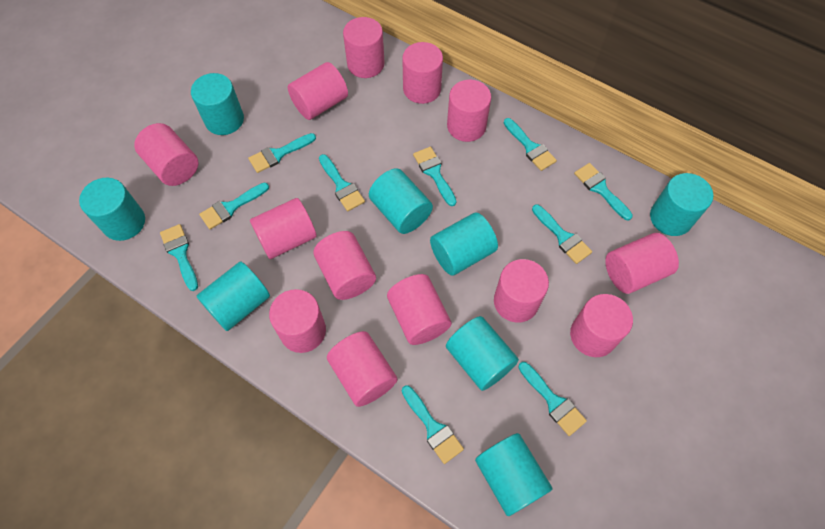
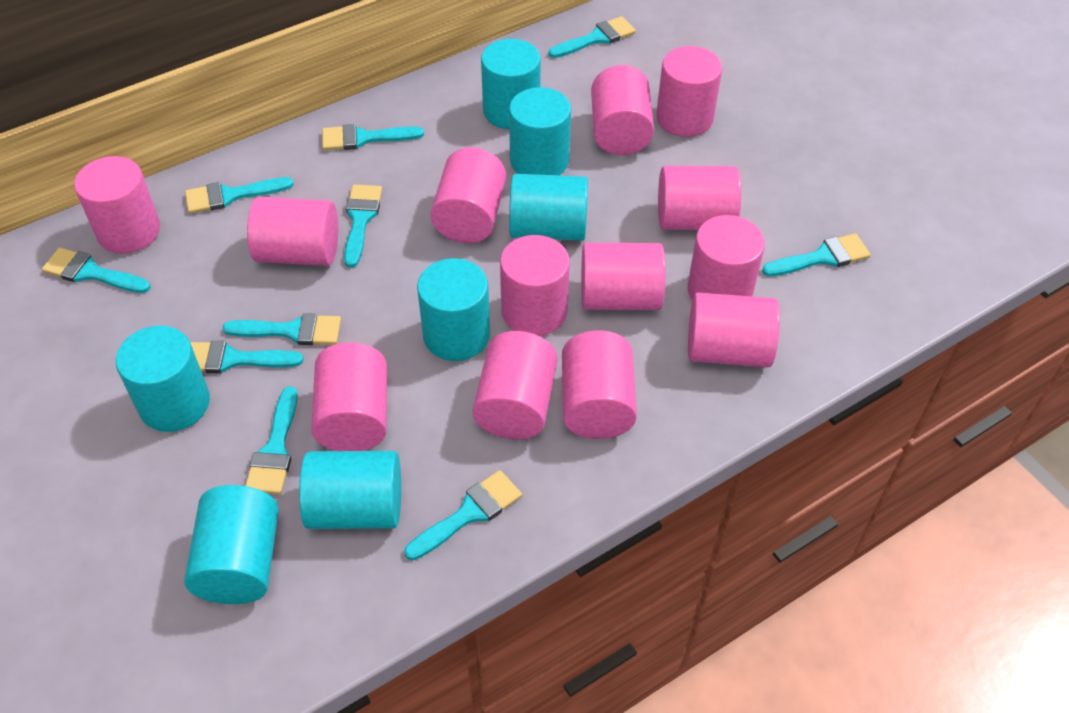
turquoise cylinder: 8 -> 7

